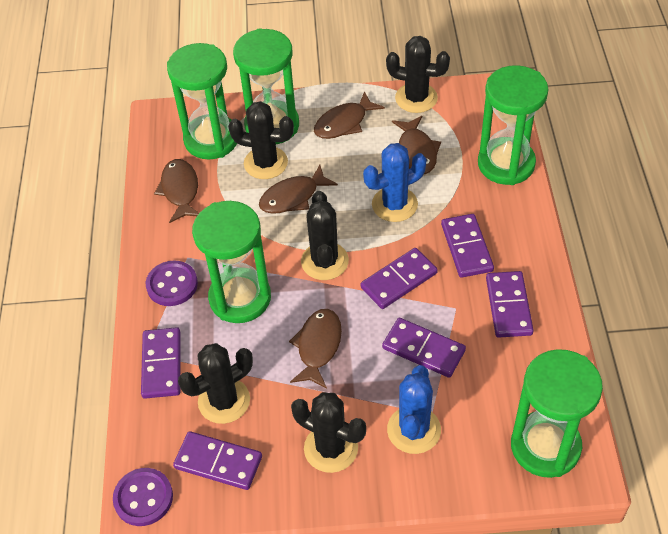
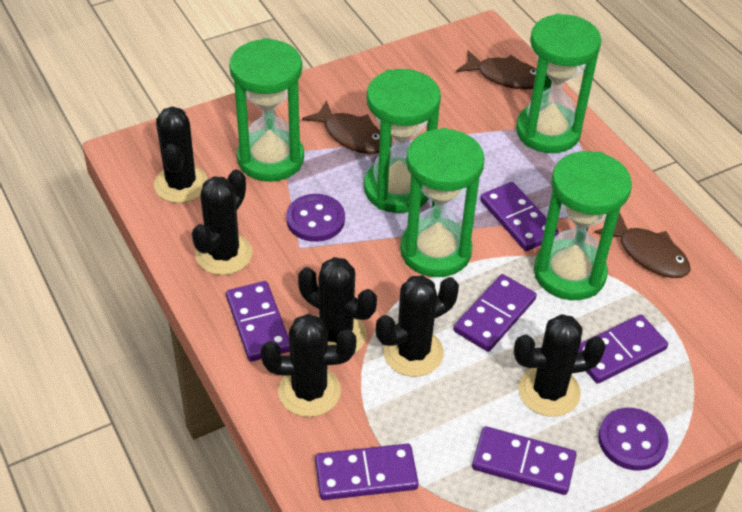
black cactus: 5 -> 6
blue cactus: 2 -> 0
brown fish: 5 -> 3

